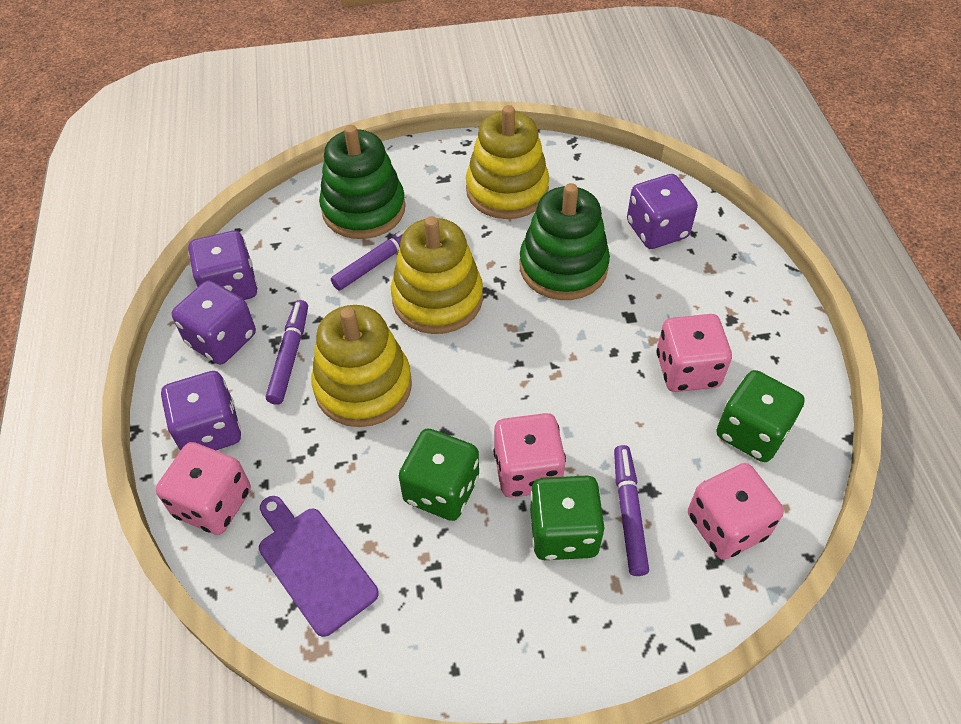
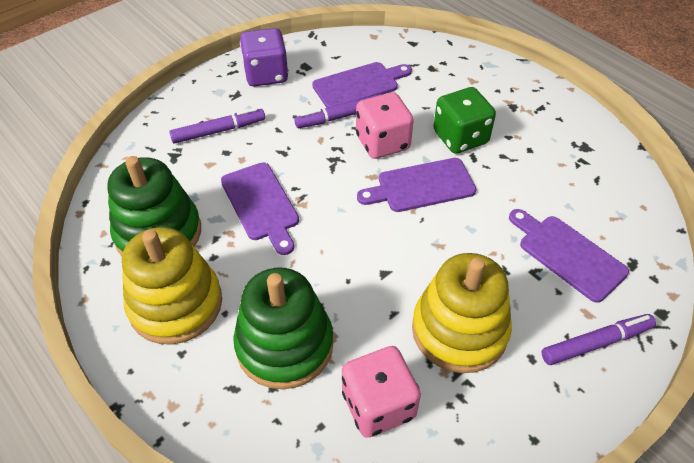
green dice: 3 -> 1
pink dice: 4 -> 2
purple cutting board: 1 -> 4
purple dice: 4 -> 1
yellow stacking toy: 3 -> 2

